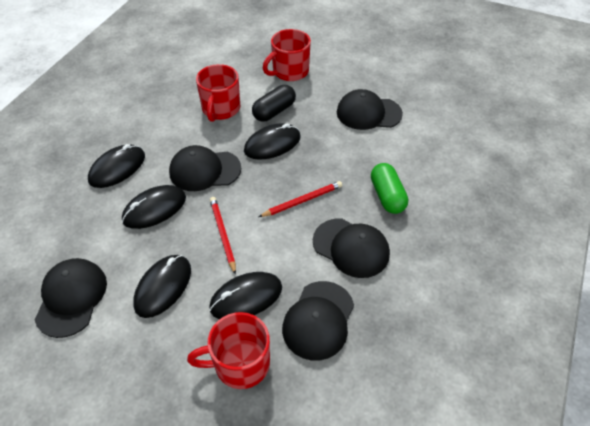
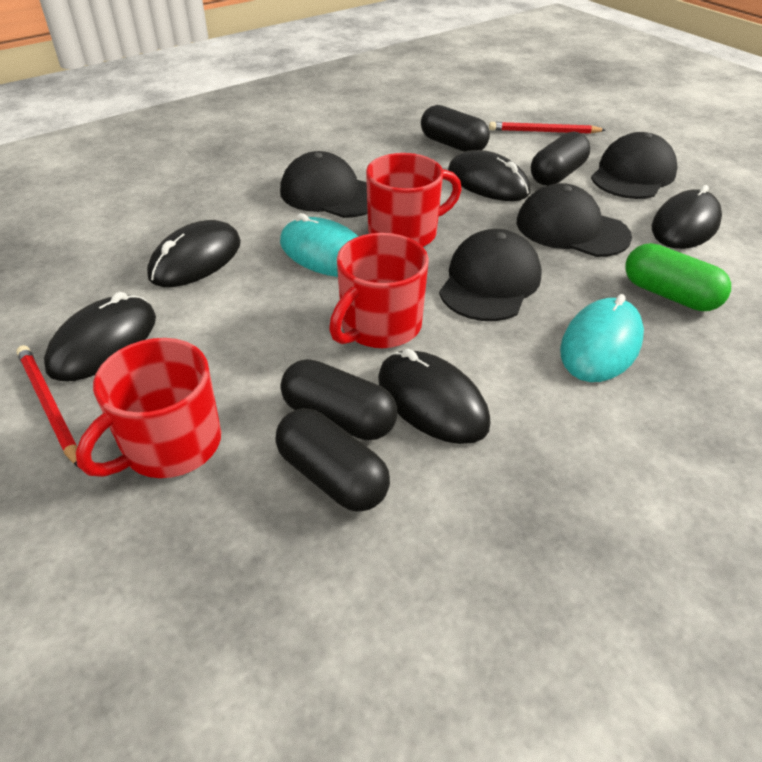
black cap: 5 -> 4
black capsule: 1 -> 4
turquoise mouse: 0 -> 2

